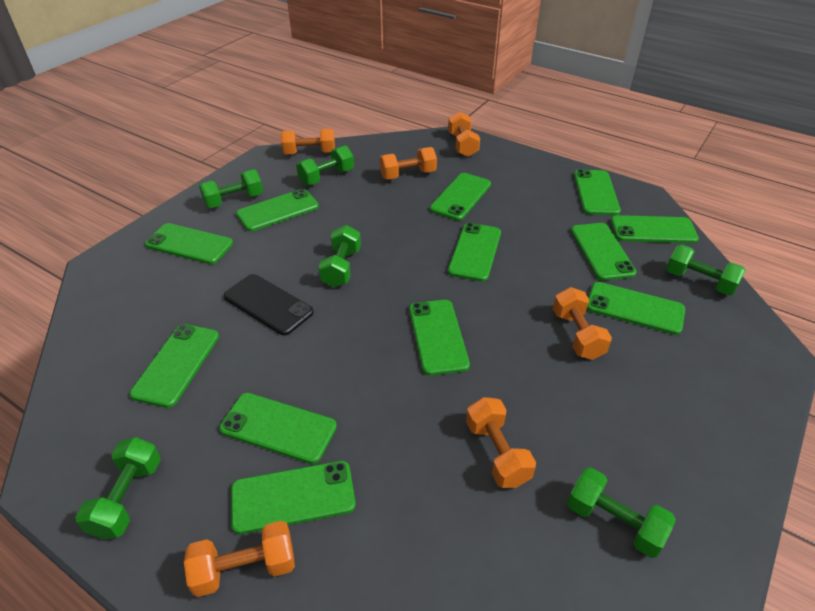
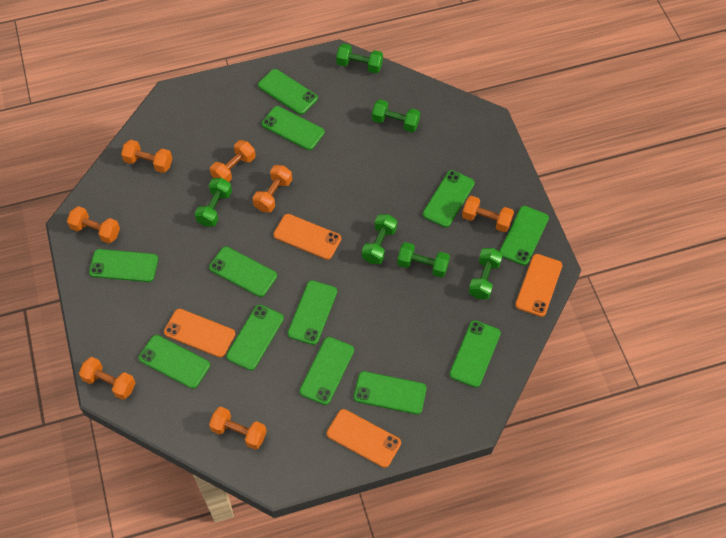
black phone: 1 -> 0
orange dumbbell: 6 -> 7
orange phone: 0 -> 4

